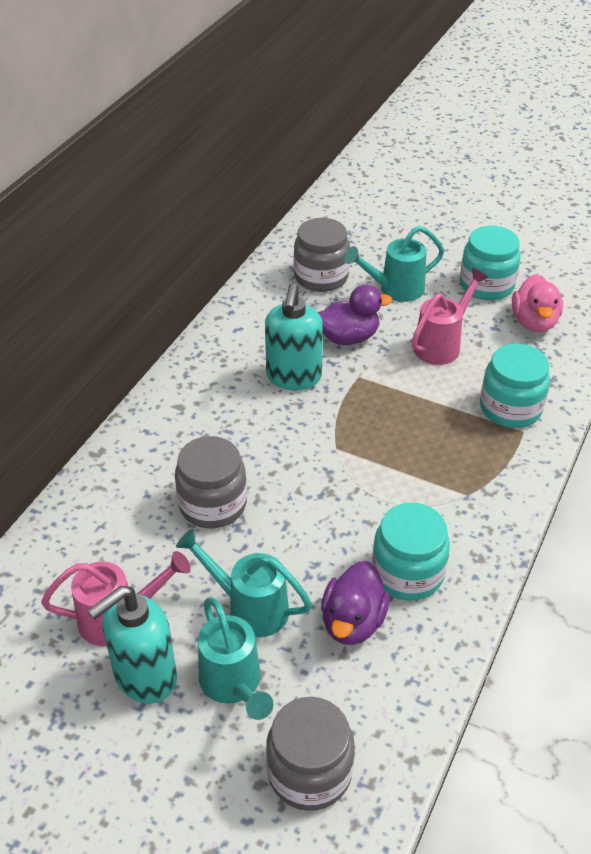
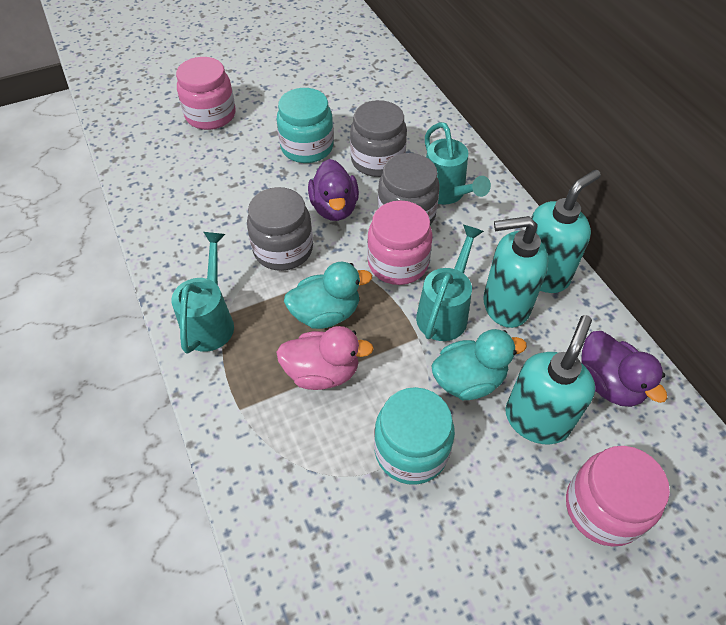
pink jar: 0 -> 3
pink watering can: 2 -> 0
turquoise duck: 0 -> 2
turquoise jar: 3 -> 2
turquoise soap dispenser: 2 -> 3

